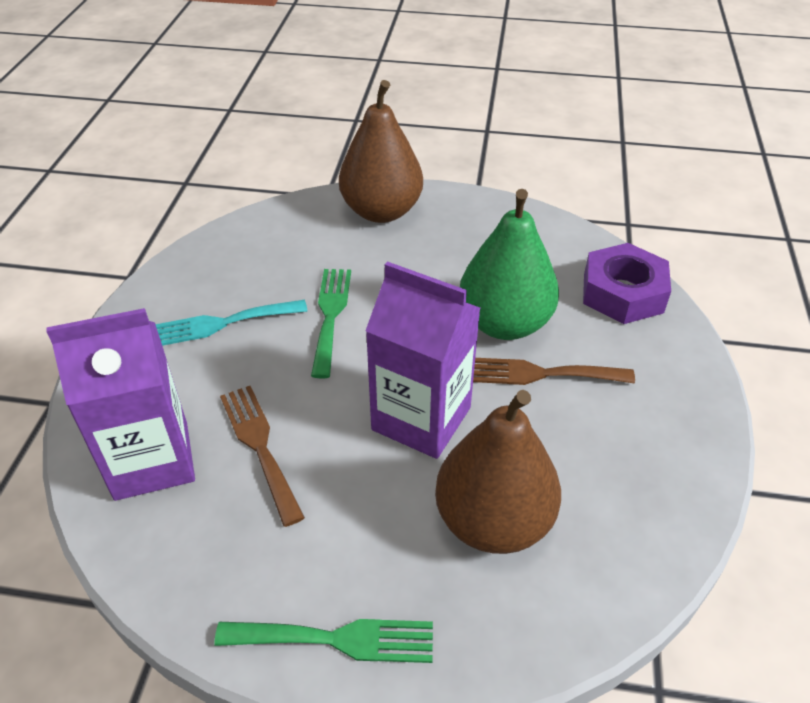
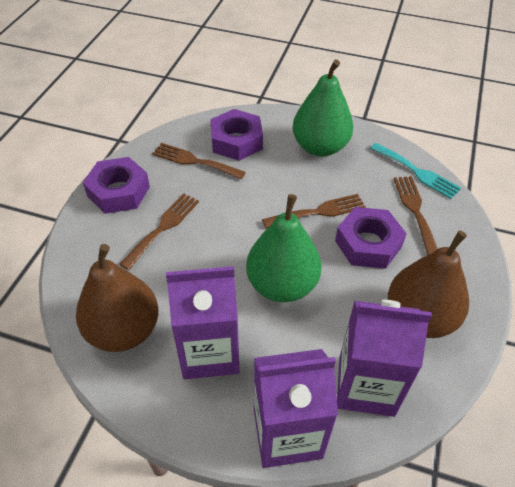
brown fork: 2 -> 4
green fork: 2 -> 0
green pear: 1 -> 2
purple carton: 2 -> 3
purple nut: 1 -> 3

